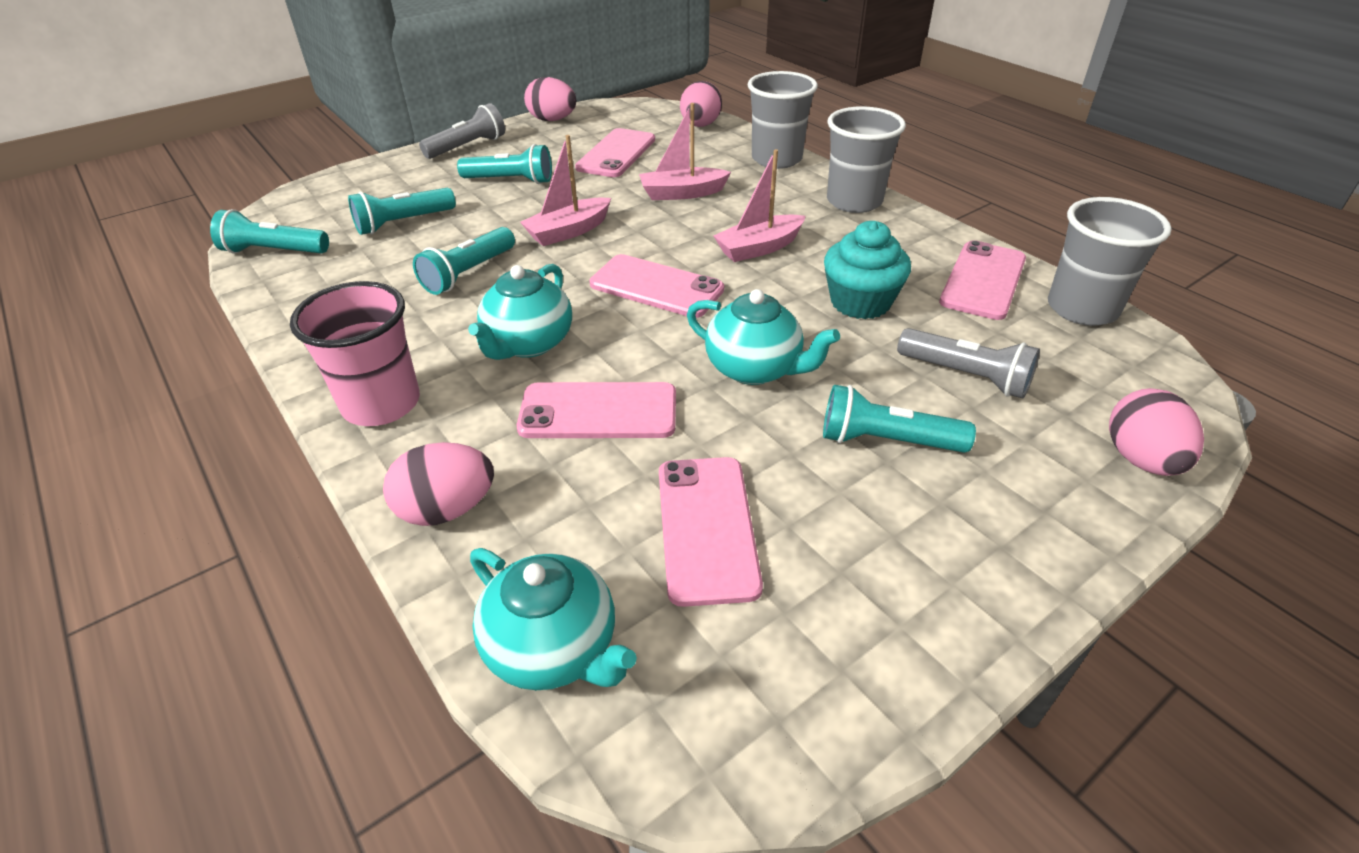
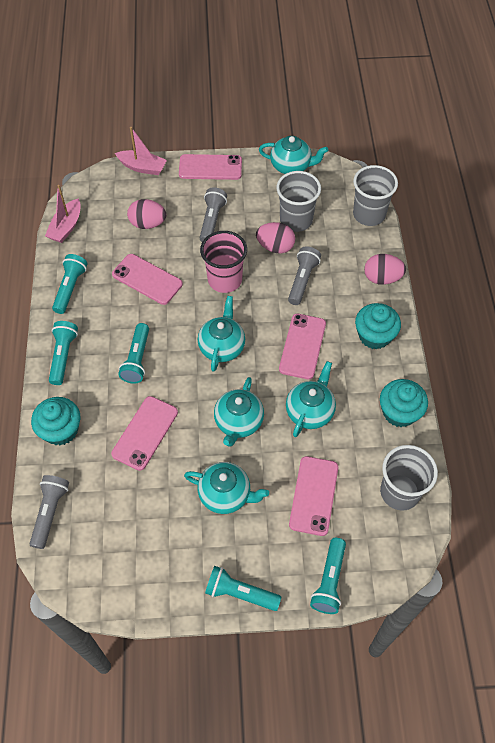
grey flashlight: 2 -> 3
pink boat: 3 -> 2
pink egg: 4 -> 3
turquoise cupcake: 1 -> 3
turquoise teapot: 3 -> 5

